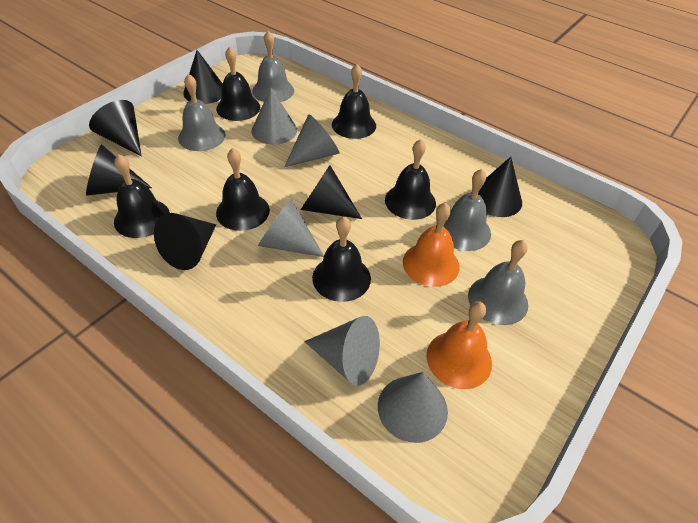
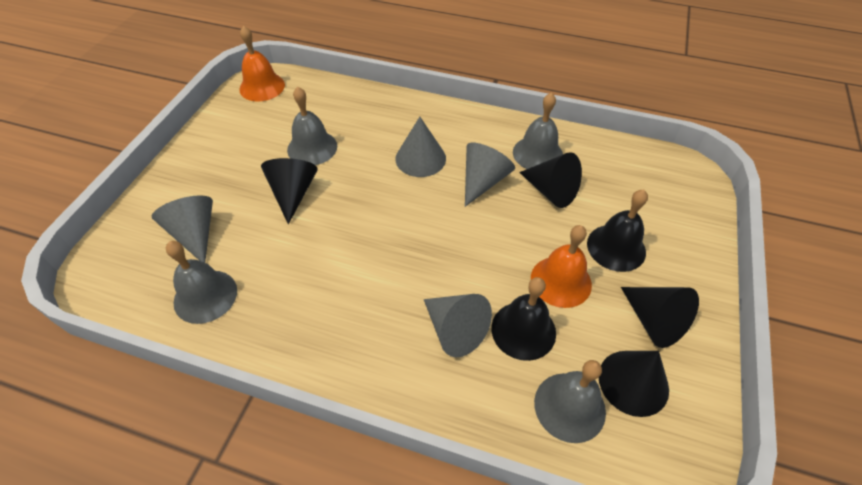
black bell: 6 -> 2
black cone: 6 -> 4
grey cone: 5 -> 4

